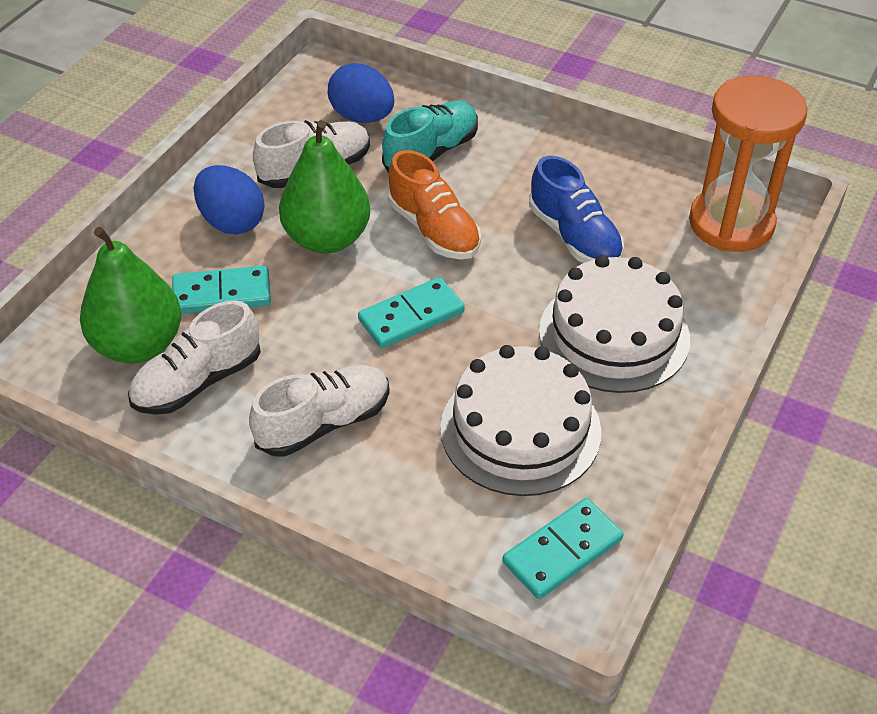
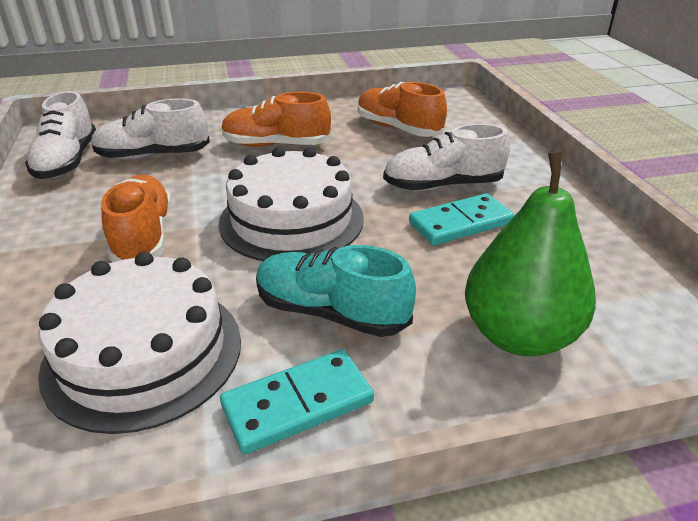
blue egg: 2 -> 0
blue shoe: 1 -> 0
green pear: 2 -> 1
orange hourglass: 1 -> 0
orange shoe: 1 -> 3
turquoise domino: 3 -> 2

